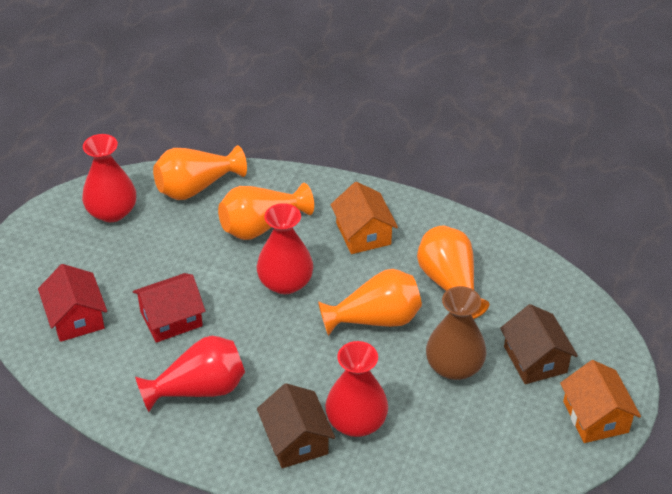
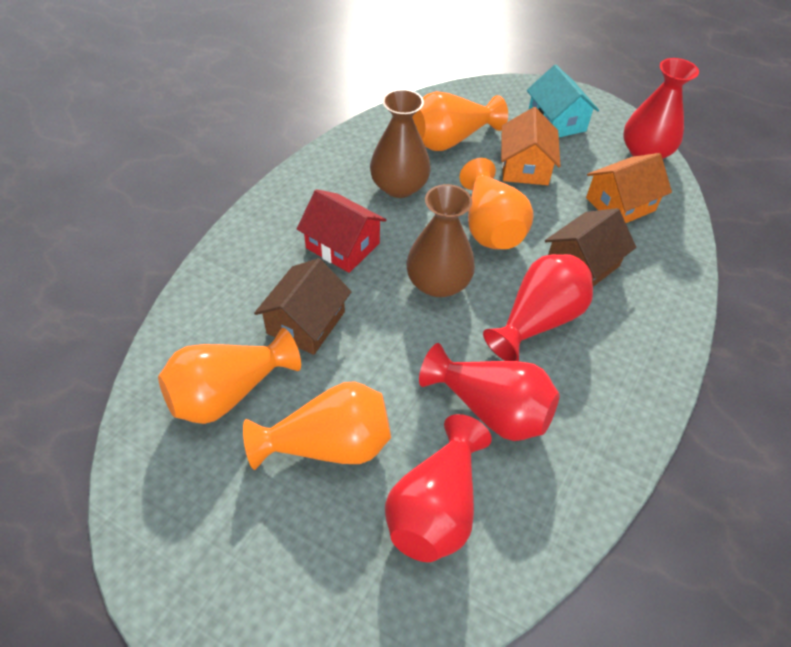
brown vase: 1 -> 2
red house: 2 -> 1
turquoise house: 0 -> 1

